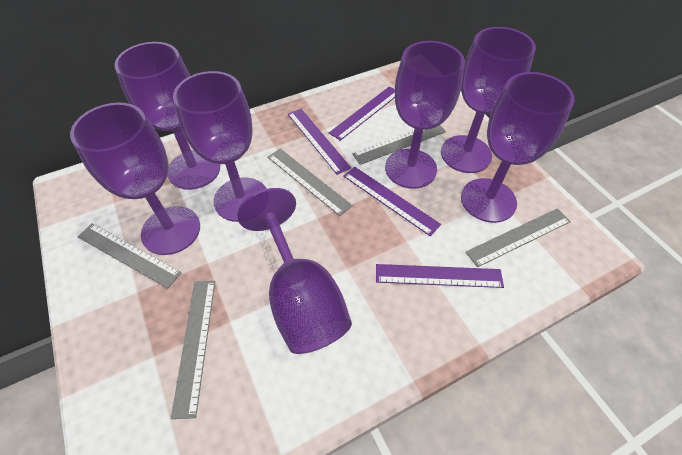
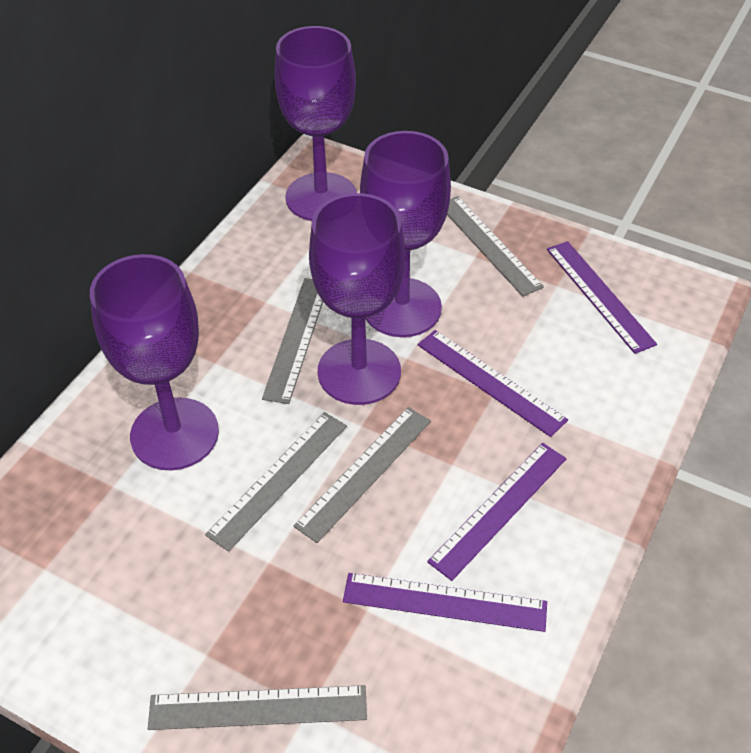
purple goblet: 7 -> 4

